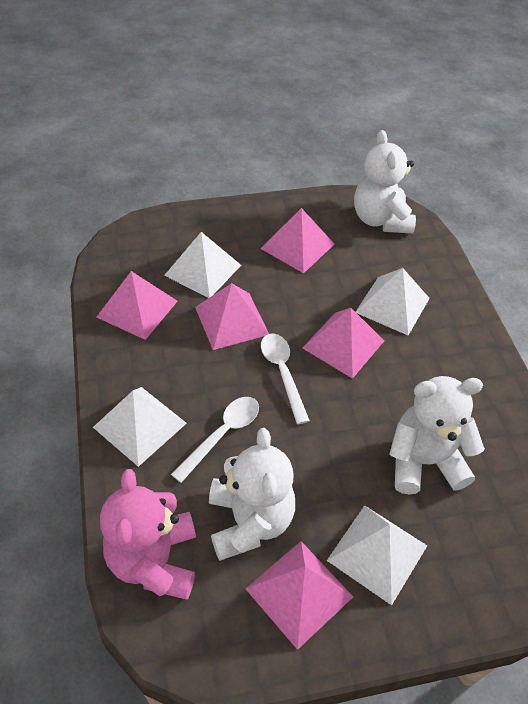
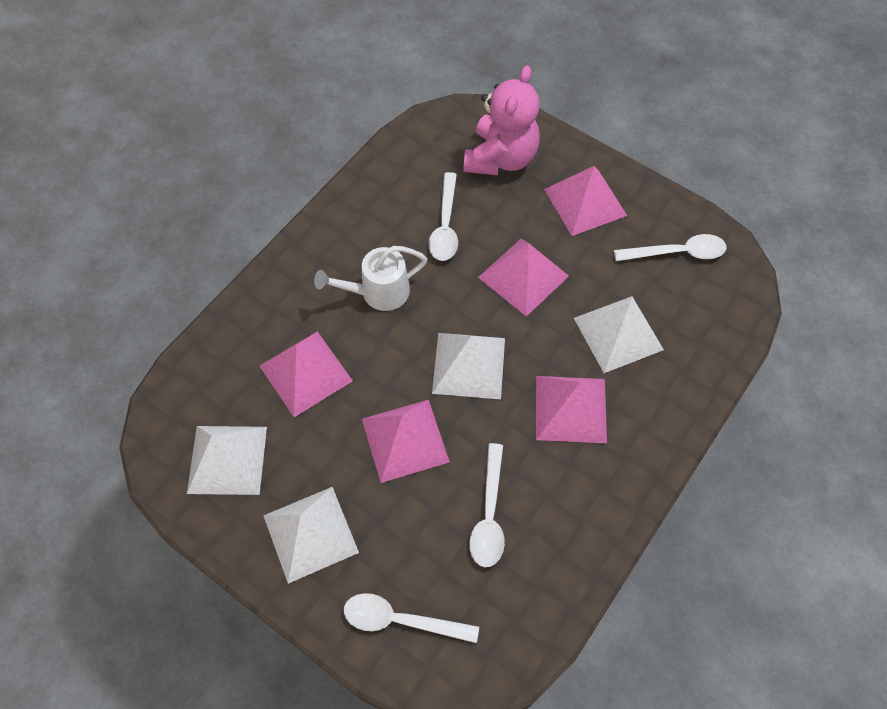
white spoon: 2 -> 4
white teddy bear: 3 -> 0
white watering can: 0 -> 1

